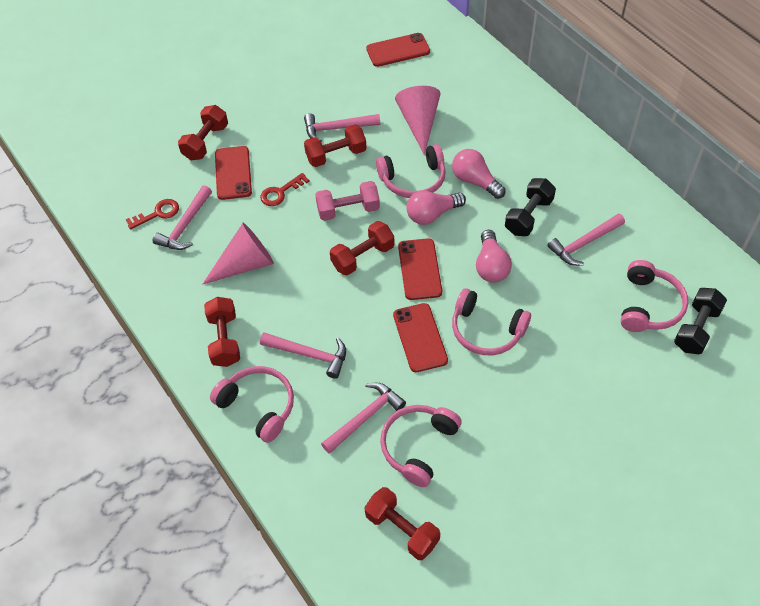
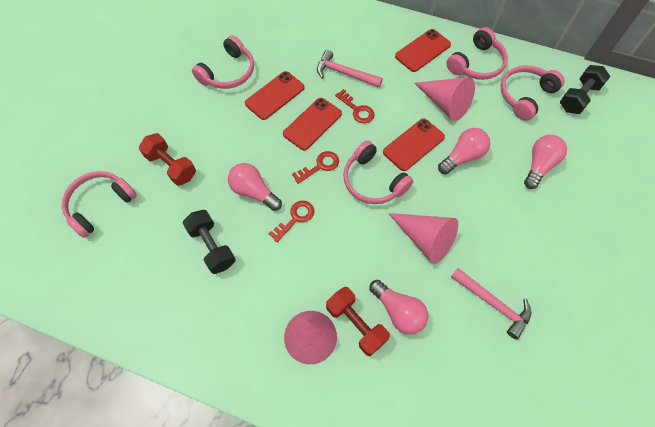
pink cone: 2 -> 3
pink dumbbell: 1 -> 0
pink hammer: 5 -> 2
pink light bulb: 3 -> 4
red dumbbell: 5 -> 2
red key: 2 -> 3

